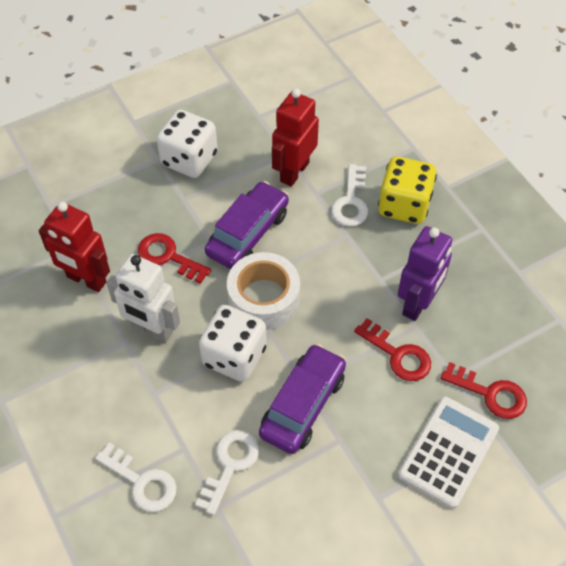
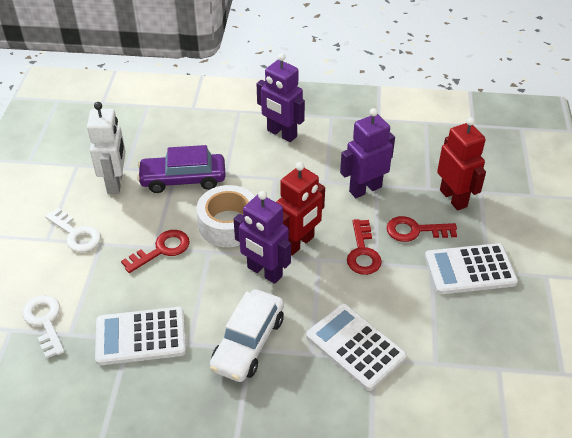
purple car: 2 -> 1
purple robot: 1 -> 3
white calculator: 1 -> 3
white car: 0 -> 1
white dice: 2 -> 0
white key: 3 -> 2
yellow dice: 1 -> 0

